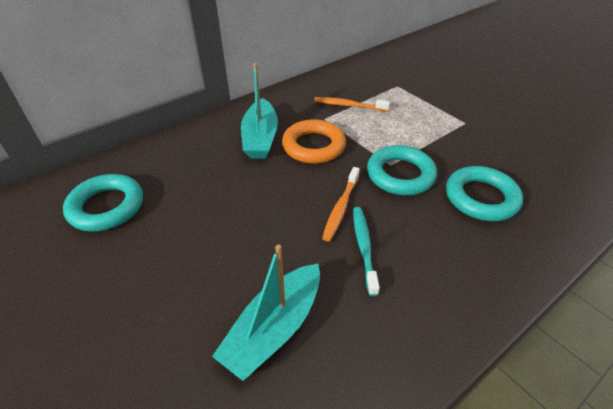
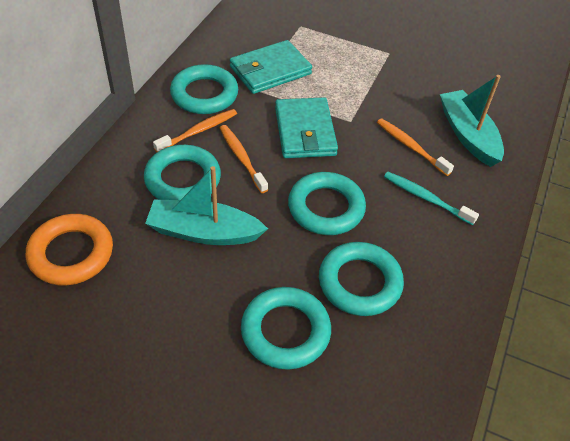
orange toothbrush: 2 -> 3
turquoise ring: 3 -> 5
turquoise wallet: 0 -> 2

